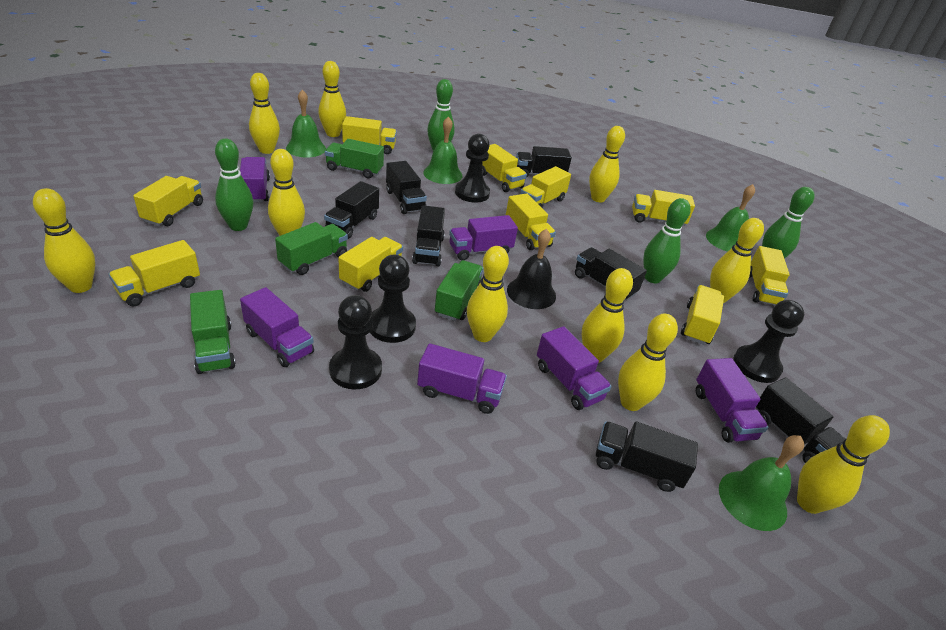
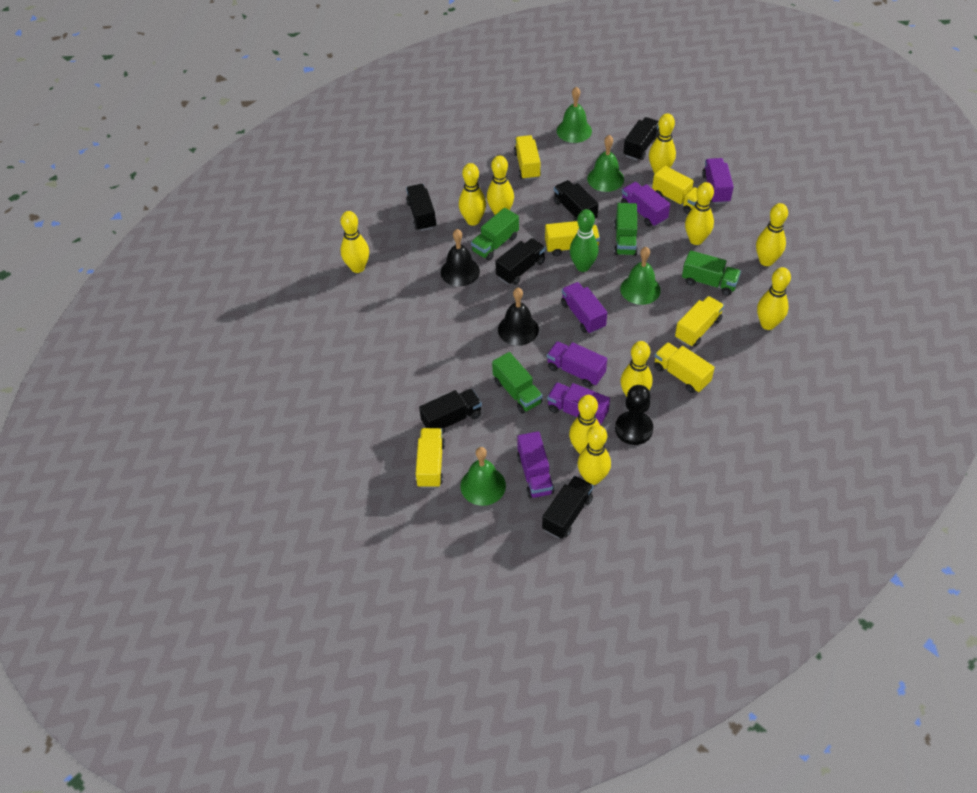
black bell: 1 -> 2
black pawn: 4 -> 1
black truck: 7 -> 6
green bowling pin: 4 -> 1
yellow truck: 10 -> 6

